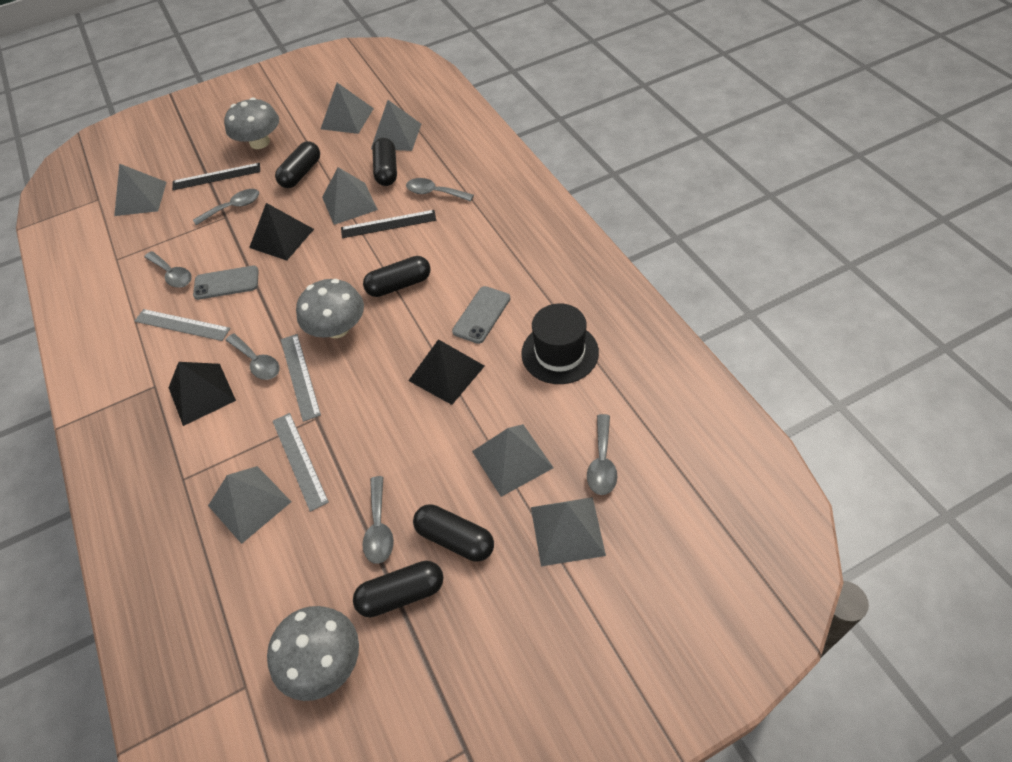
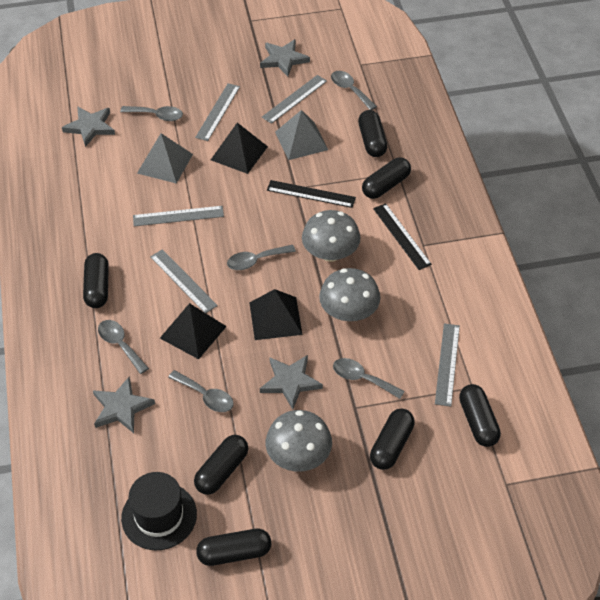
black capsule: 5 -> 7
grey phone: 2 -> 0
grey pyramid: 7 -> 2
grey ruler: 3 -> 5
grey star: 0 -> 4

